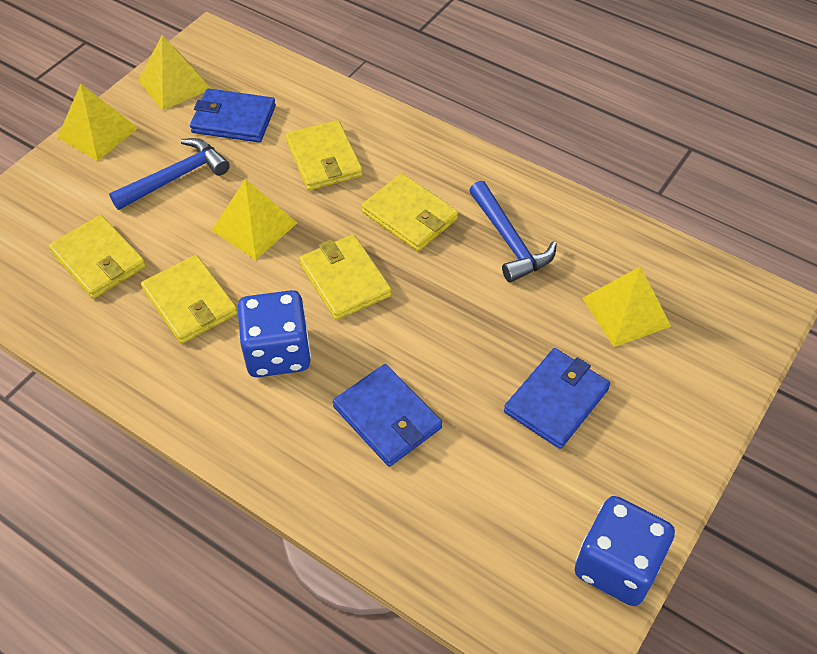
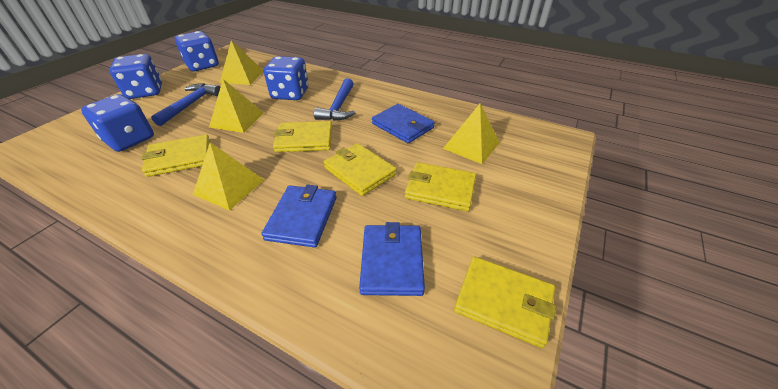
blue dice: 2 -> 4

